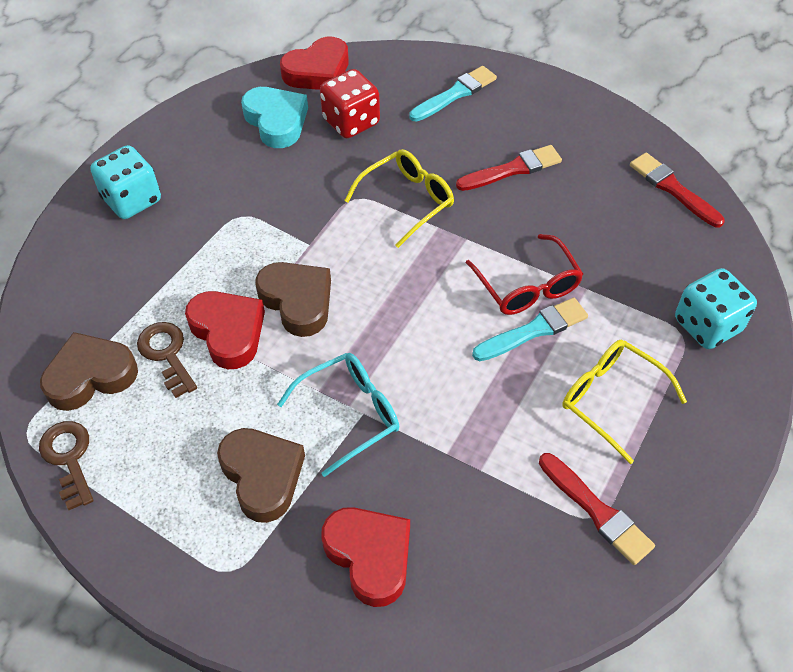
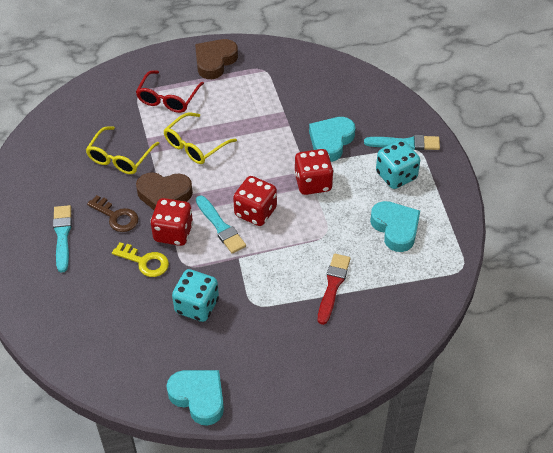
brown heart: 3 -> 2
brown key: 2 -> 1
red brush: 3 -> 1
red dice: 1 -> 3
red heart: 3 -> 0
turquoise brush: 2 -> 3
turquoise glasses: 1 -> 0
turquoise heart: 1 -> 3
yellow key: 0 -> 1

